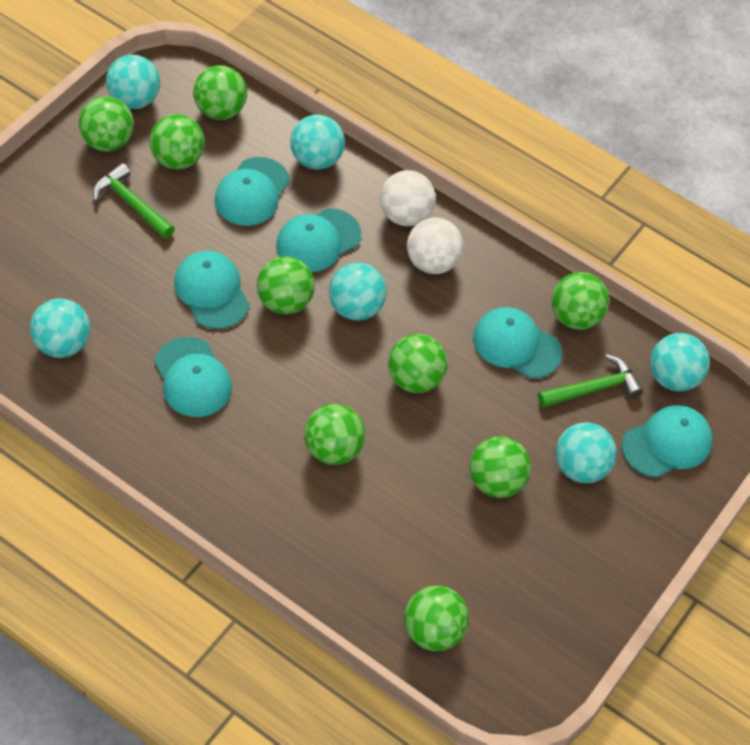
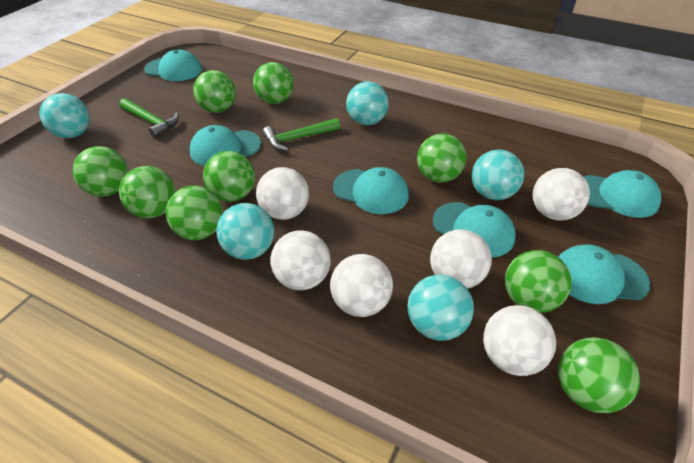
turquoise ball: 6 -> 5
white ball: 2 -> 6

